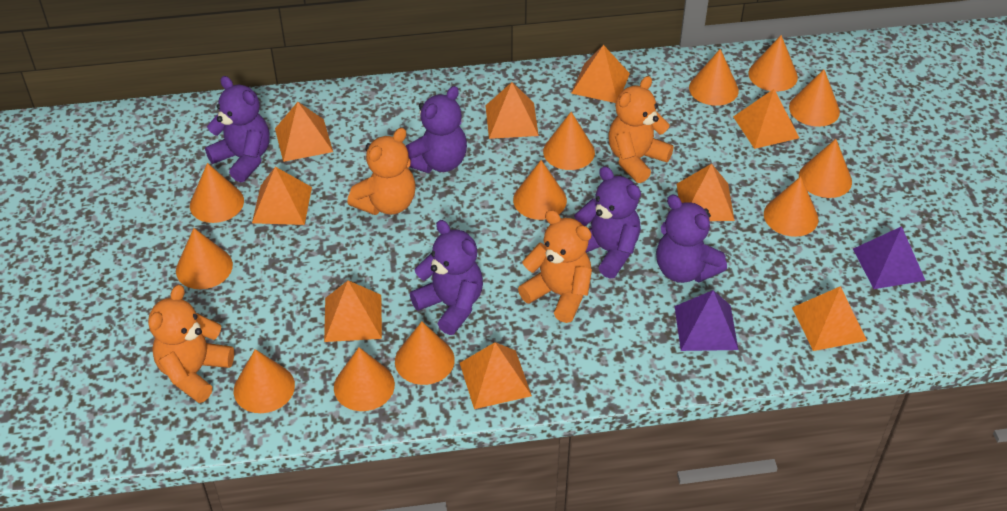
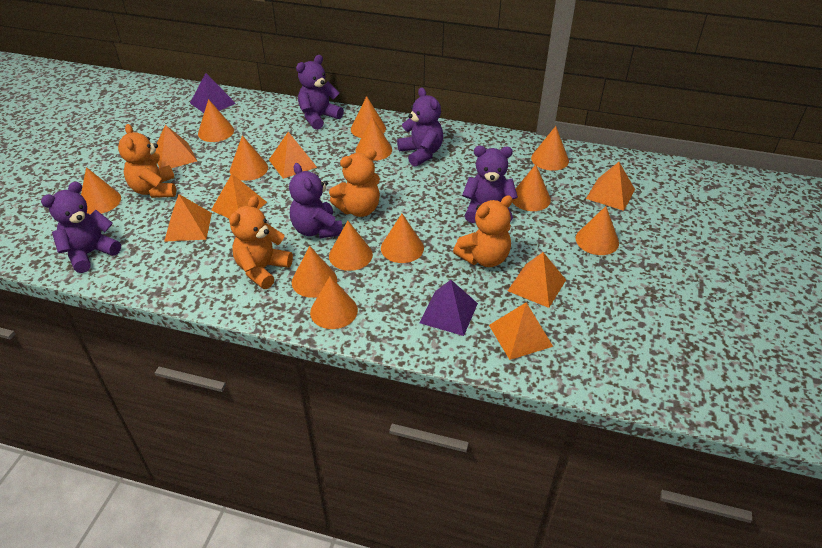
orange pyramid: 9 -> 7

